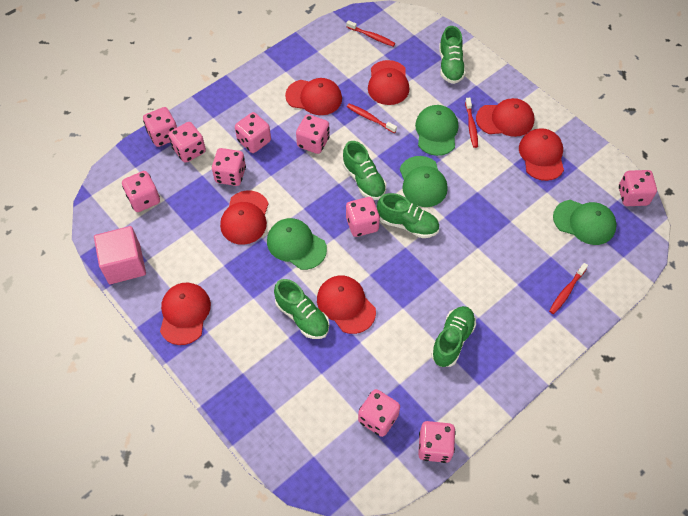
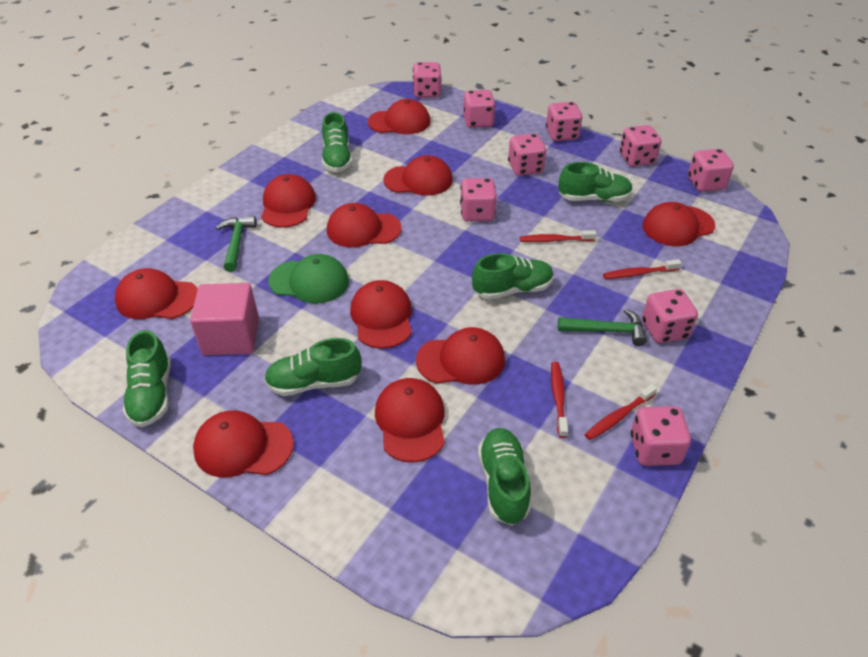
green cap: 4 -> 1
green hammer: 0 -> 2
green shoe: 5 -> 6
pink dice: 10 -> 9
red cap: 7 -> 10

